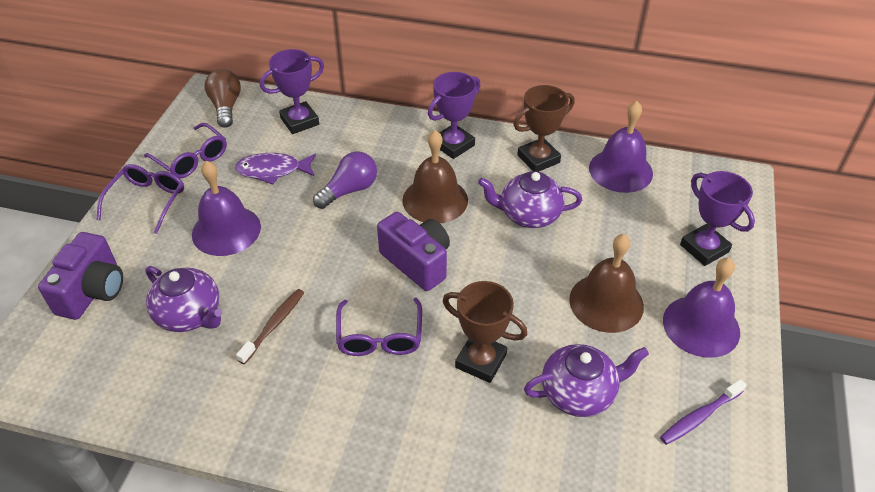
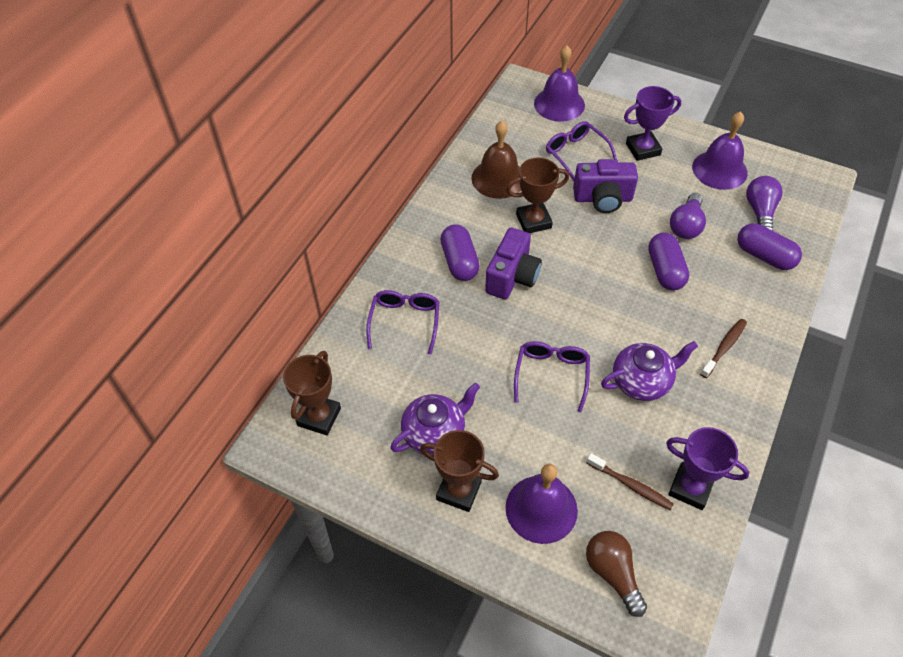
brown bell: 2 -> 1
brown toothbrush: 1 -> 2
brown trophy: 2 -> 3
purple capsule: 0 -> 3
purple fish: 1 -> 0
purple light bulb: 1 -> 2
purple teapot: 3 -> 2
purple toothbrush: 1 -> 0
purple trophy: 3 -> 2

